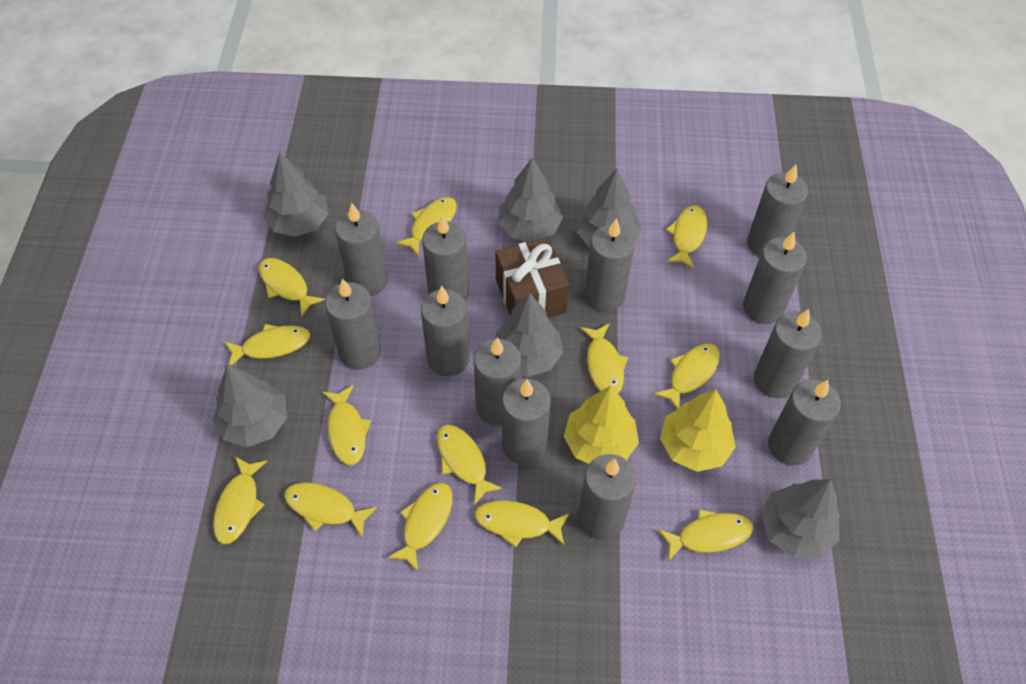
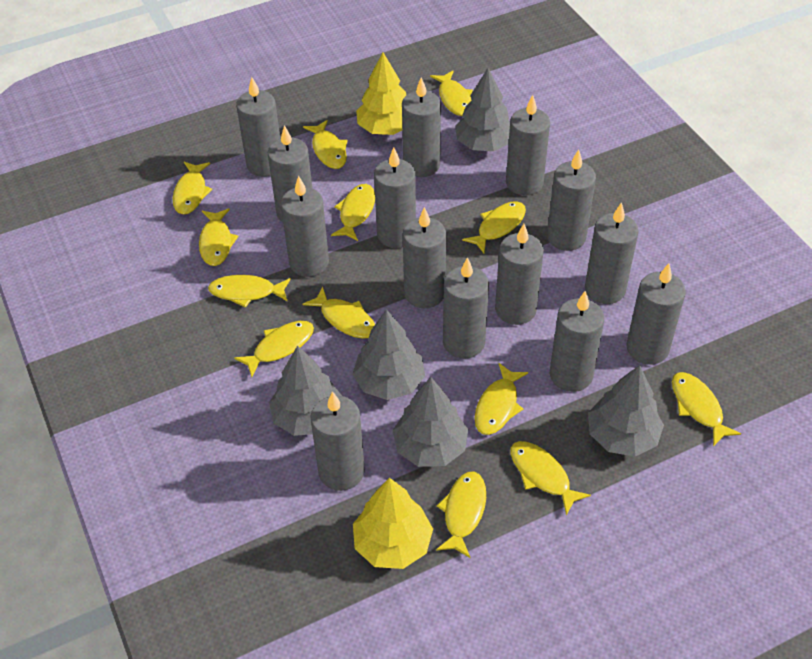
brown gift: 1 -> 0
grey candle: 12 -> 14
grey tree: 6 -> 5

